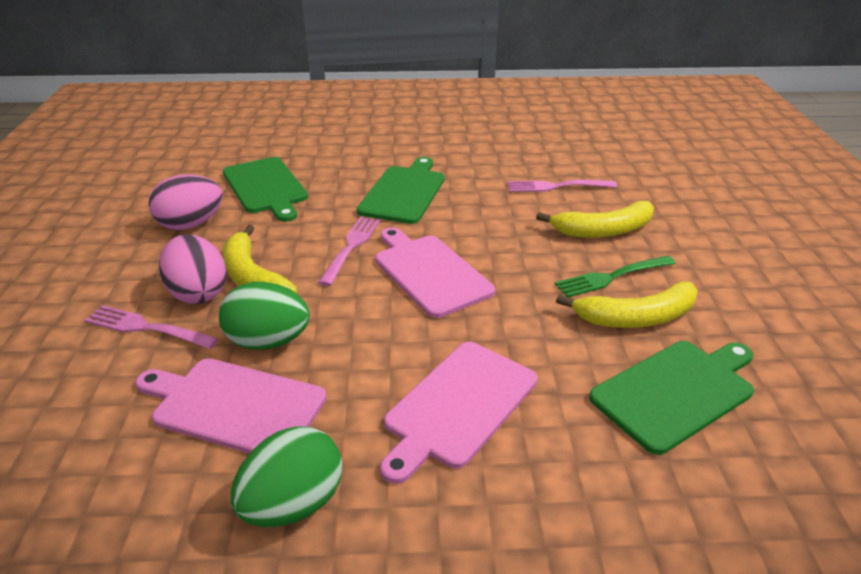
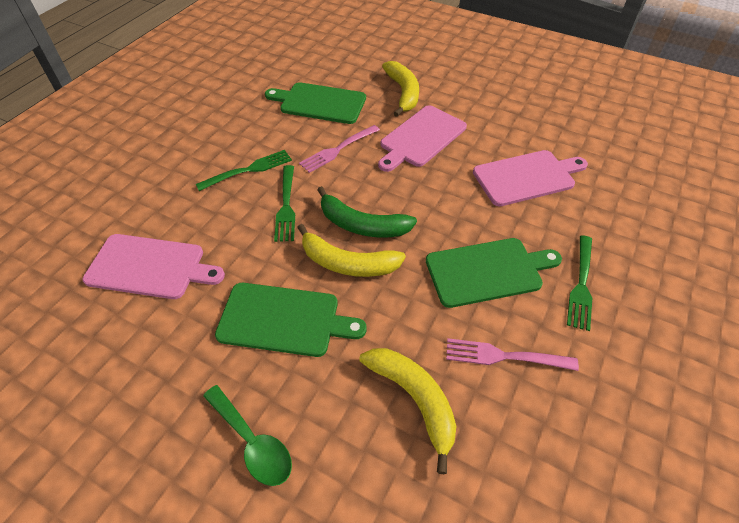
green banana: 0 -> 1
green egg: 2 -> 0
green fork: 1 -> 3
green spoon: 0 -> 1
pink egg: 2 -> 0
pink fork: 3 -> 2

